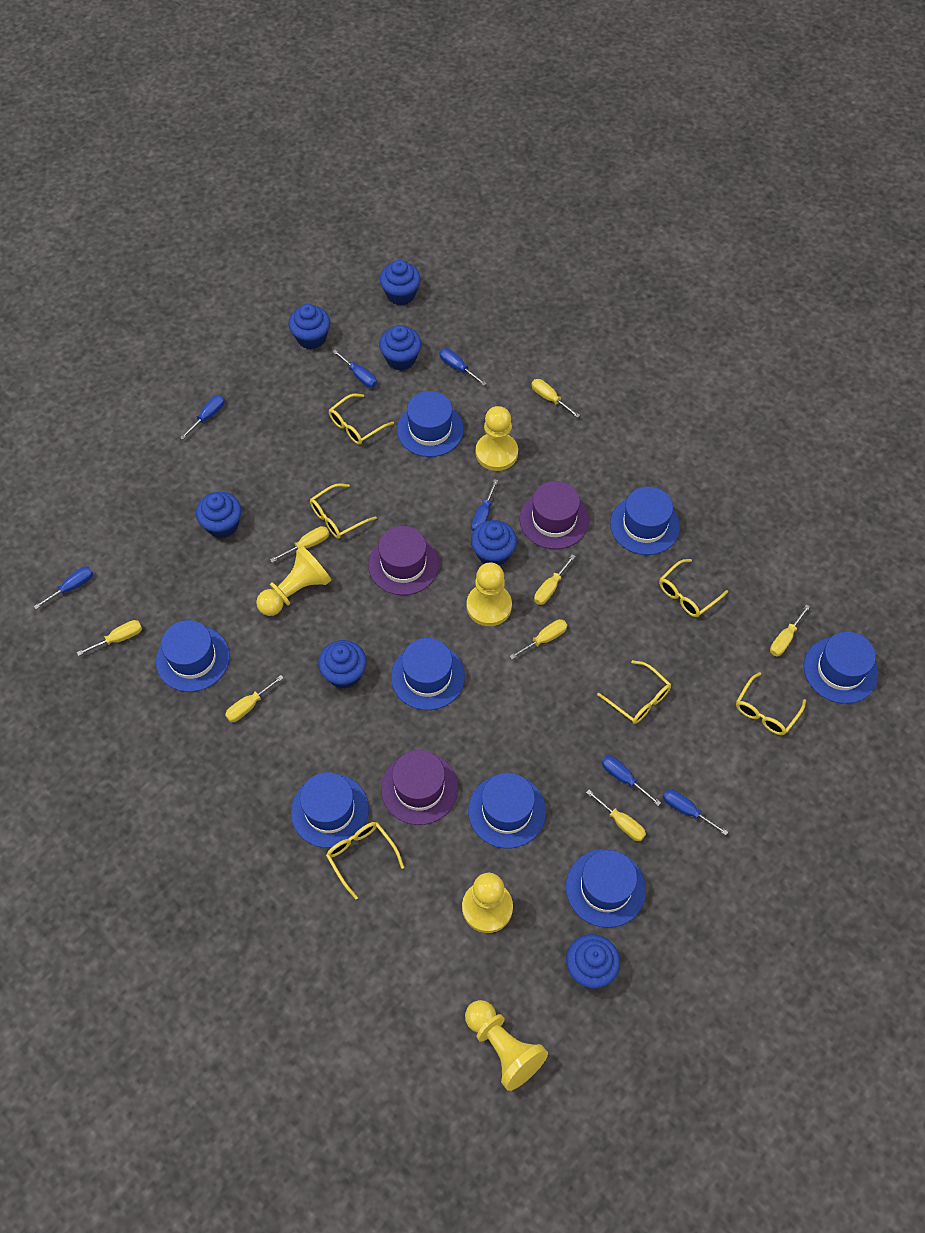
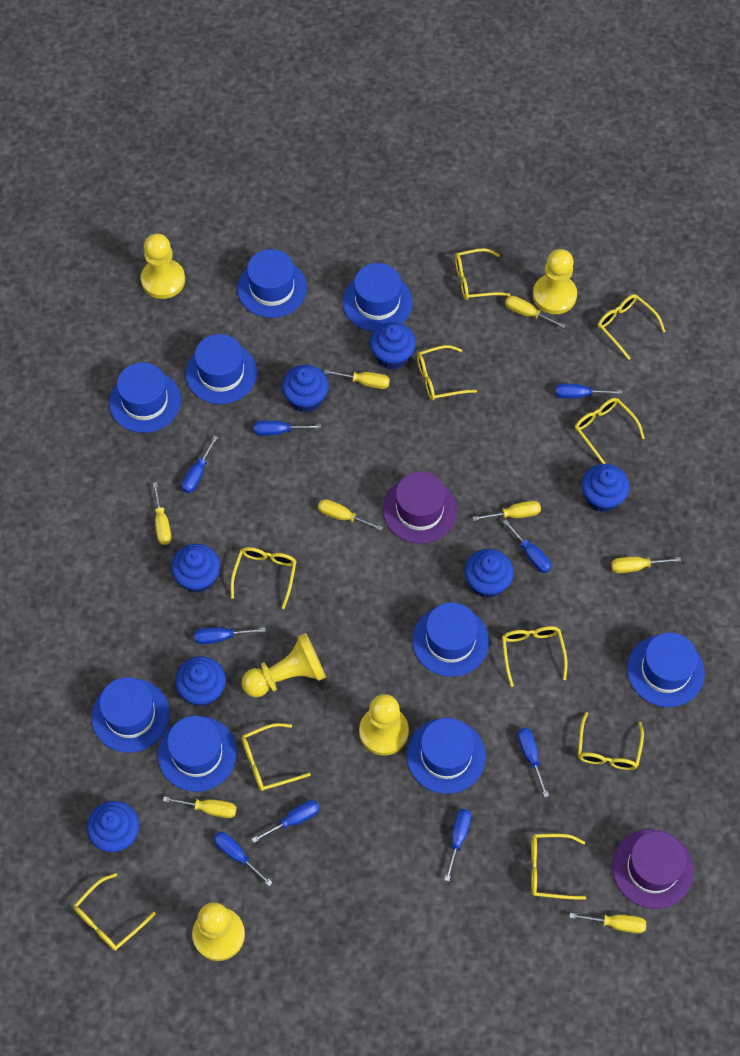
blue hat: 8 -> 9
blue screwdriver: 7 -> 9
purple hat: 3 -> 2
yellow glasses: 6 -> 10

